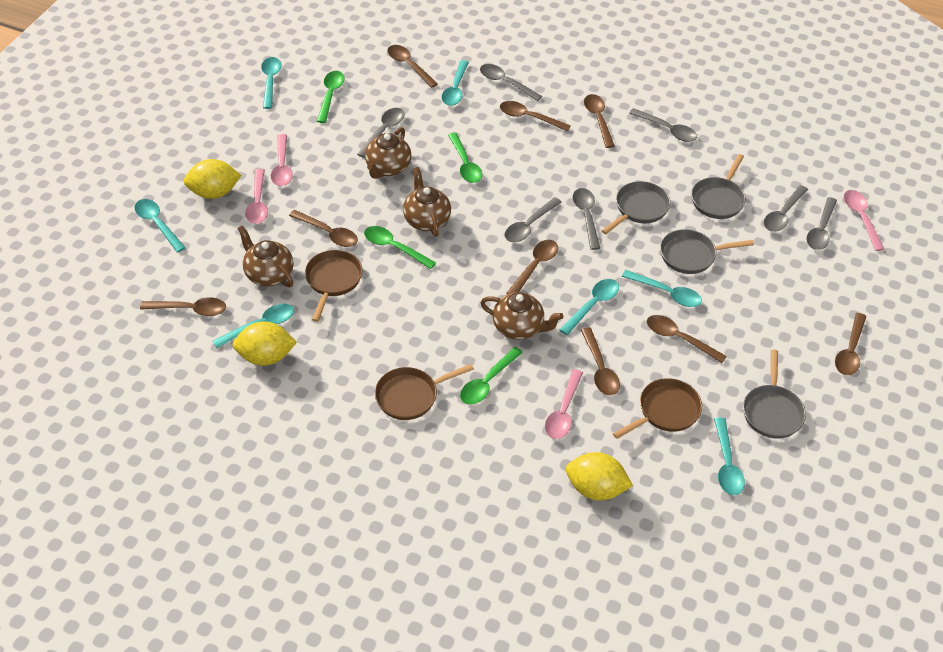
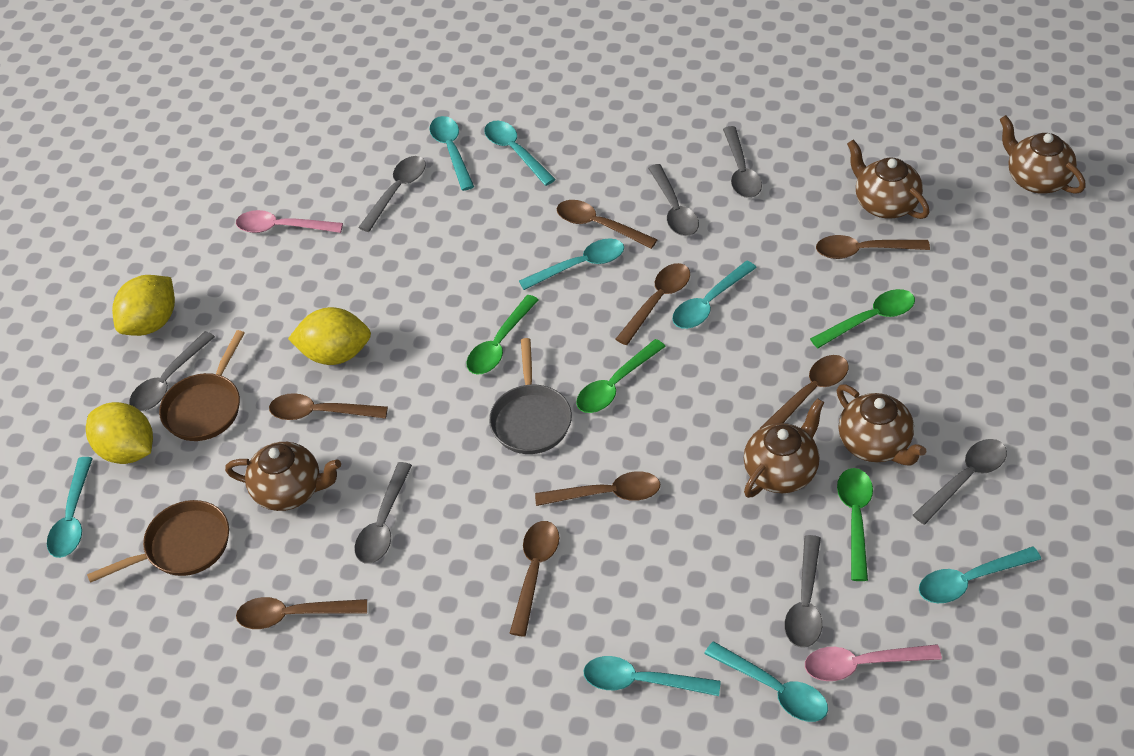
brown pan: 3 -> 2
brown spoon: 9 -> 8
brown teapot: 4 -> 5
grey pan: 4 -> 1
pink spoon: 4 -> 2
turquoise spoon: 7 -> 8

